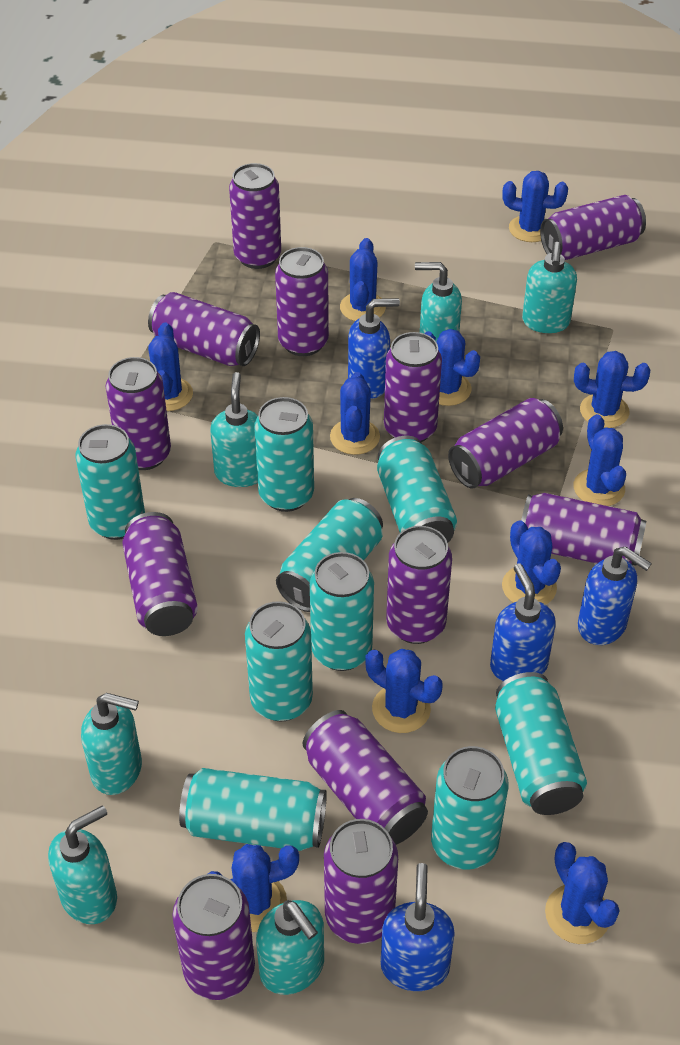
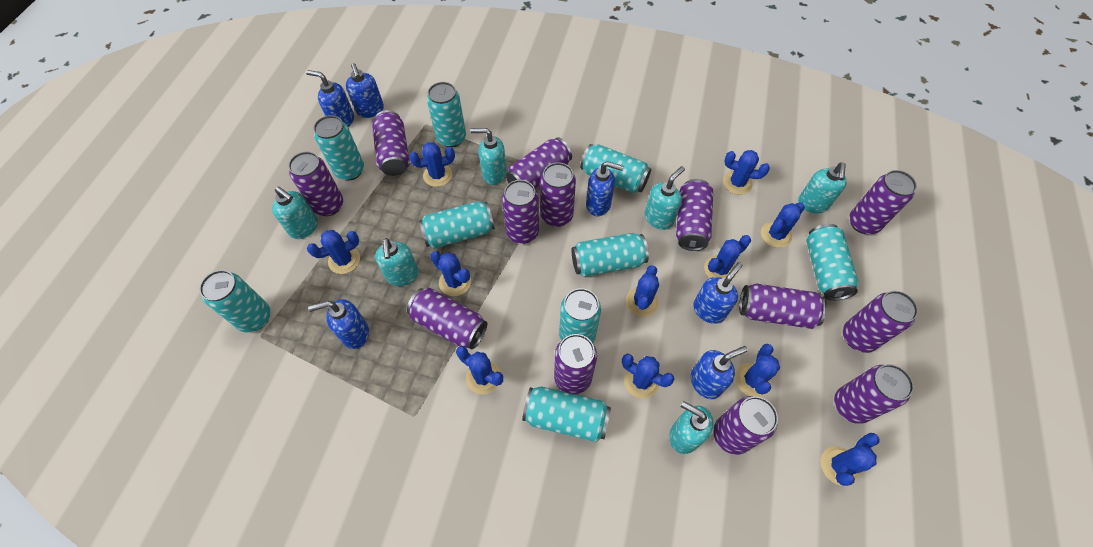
blue soap dispenser: 4 -> 6

